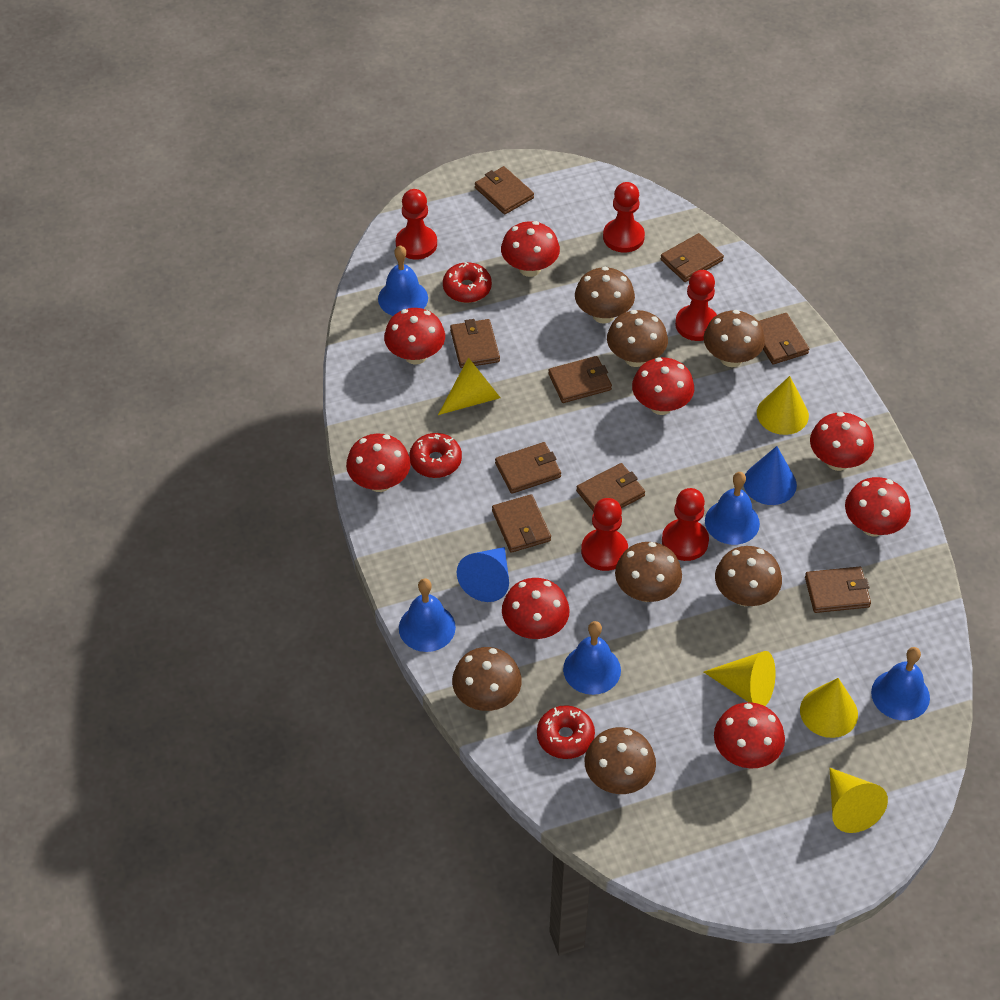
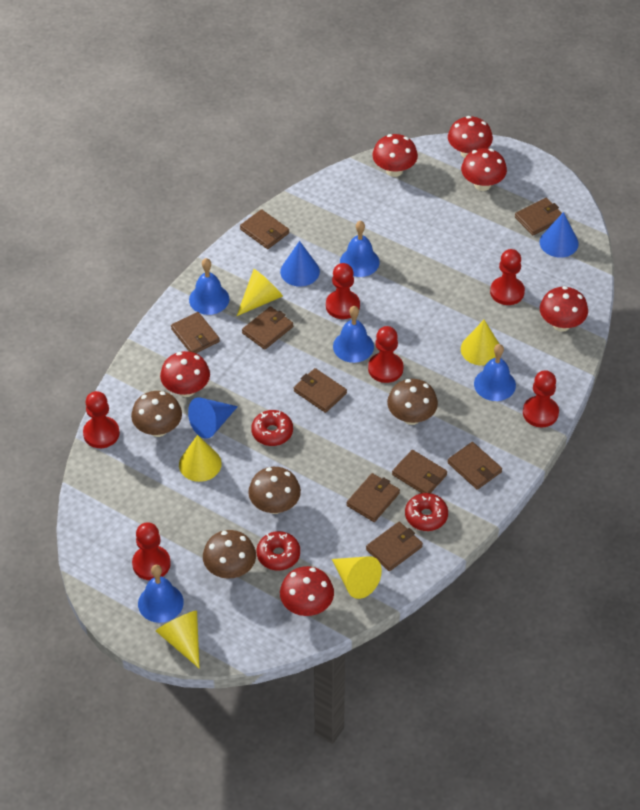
blue cone: 2 -> 3
brown mushroom: 7 -> 4
red mushroom: 8 -> 6
red pawn: 5 -> 6

